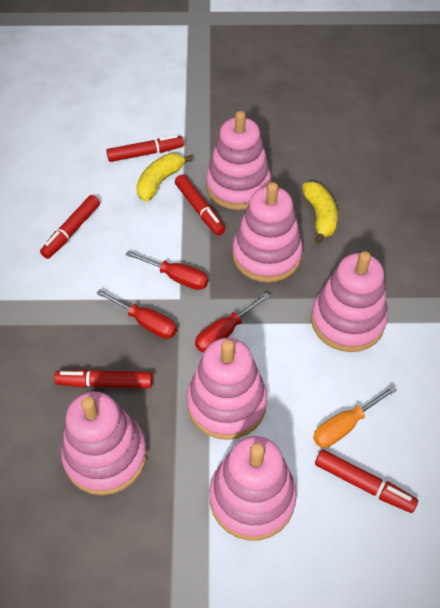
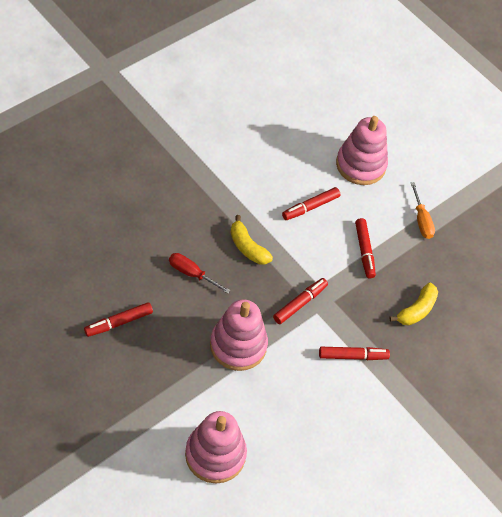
pink stacking toy: 6 -> 3
red screwdriver: 3 -> 1

